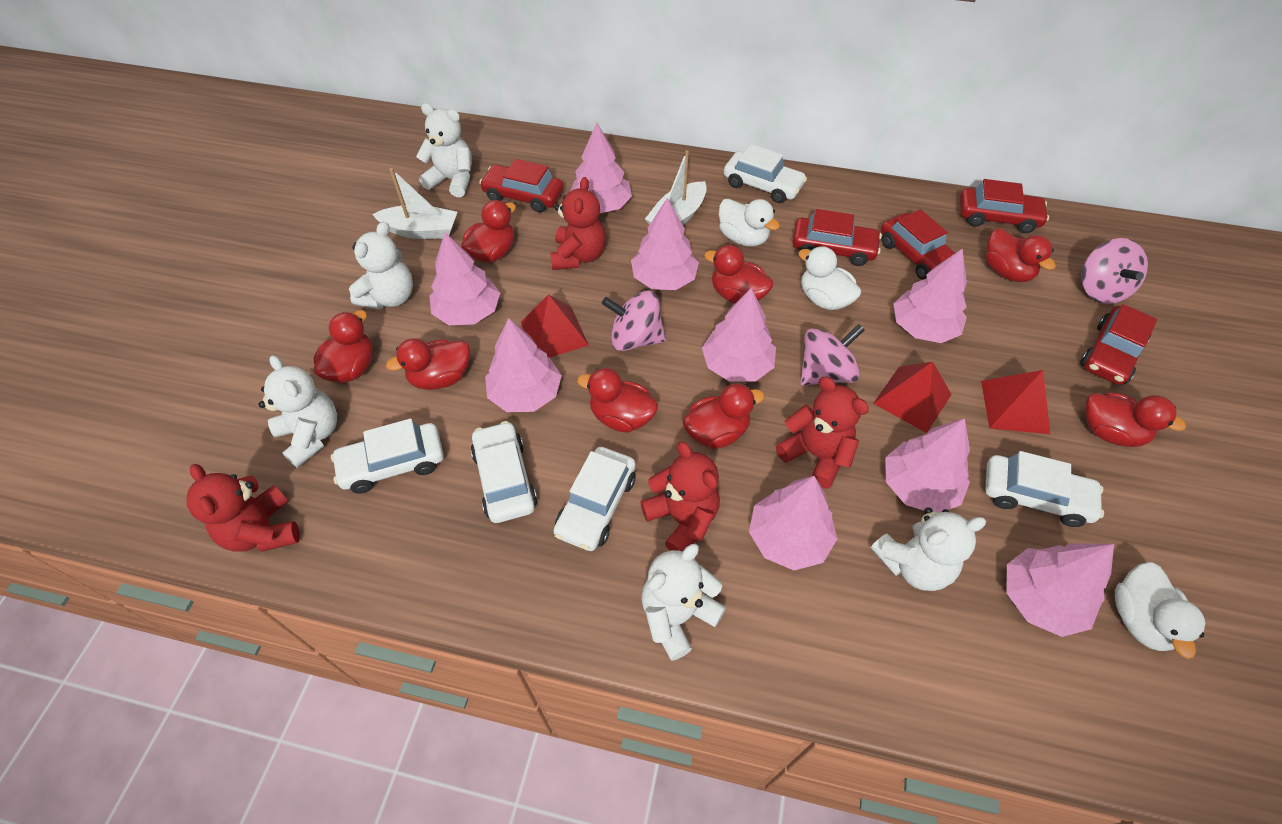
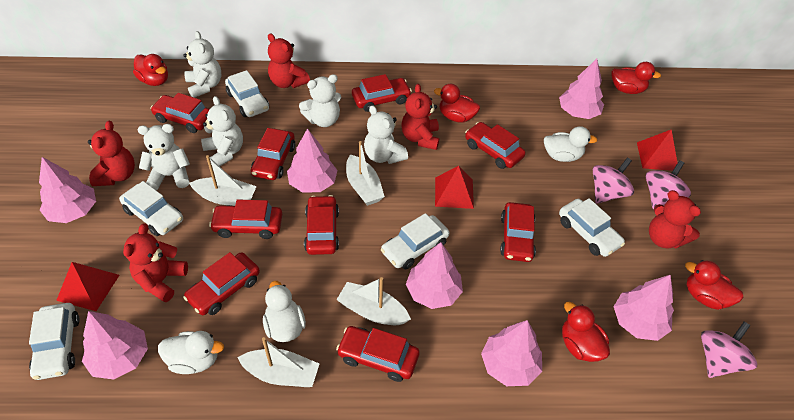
pink tree: 9 -> 7
red car: 5 -> 9
red duck: 8 -> 5
red teddy bear: 4 -> 5
white boat: 2 -> 4

